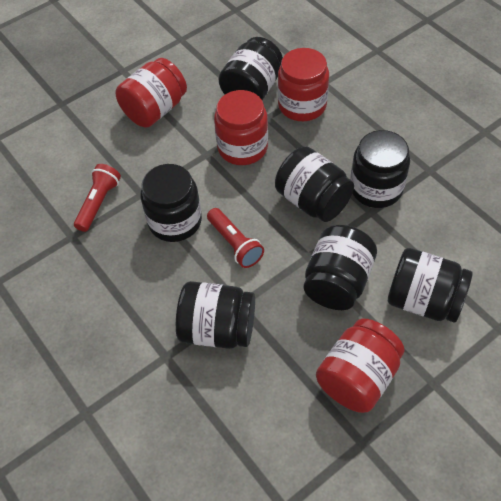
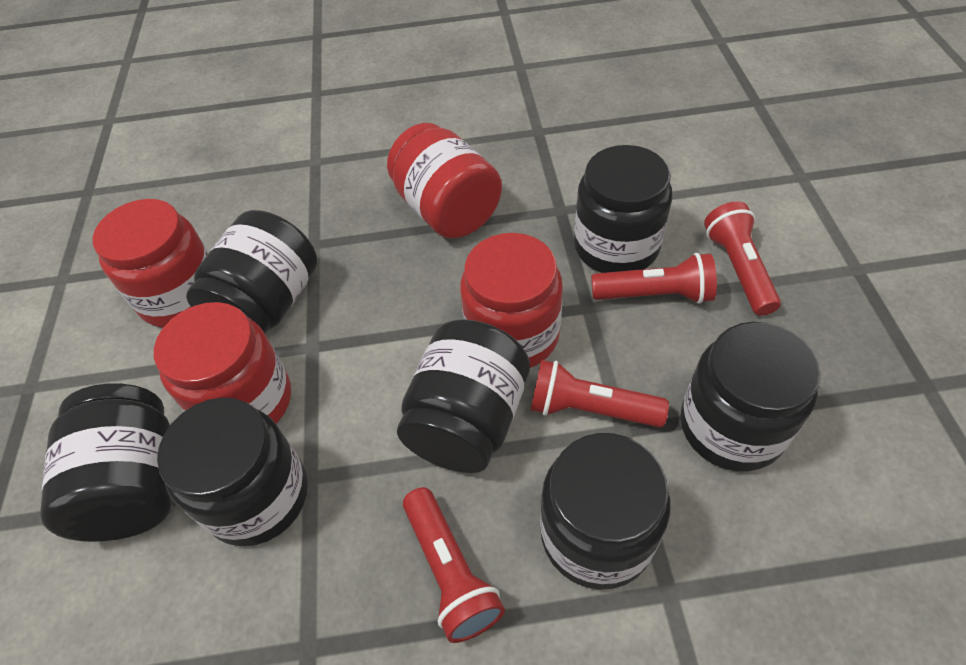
red flashlight: 2 -> 4

